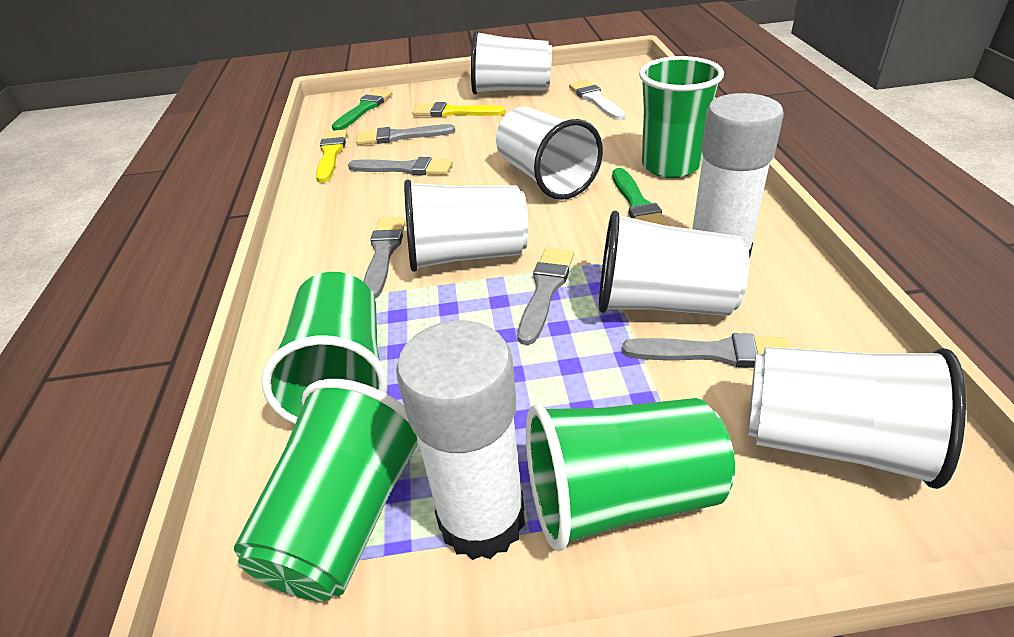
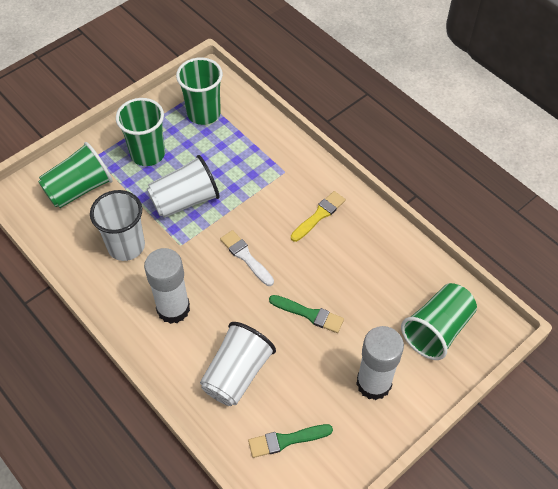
grey brush: 5 -> 0
white cup: 5 -> 3
yellow brush: 2 -> 1

